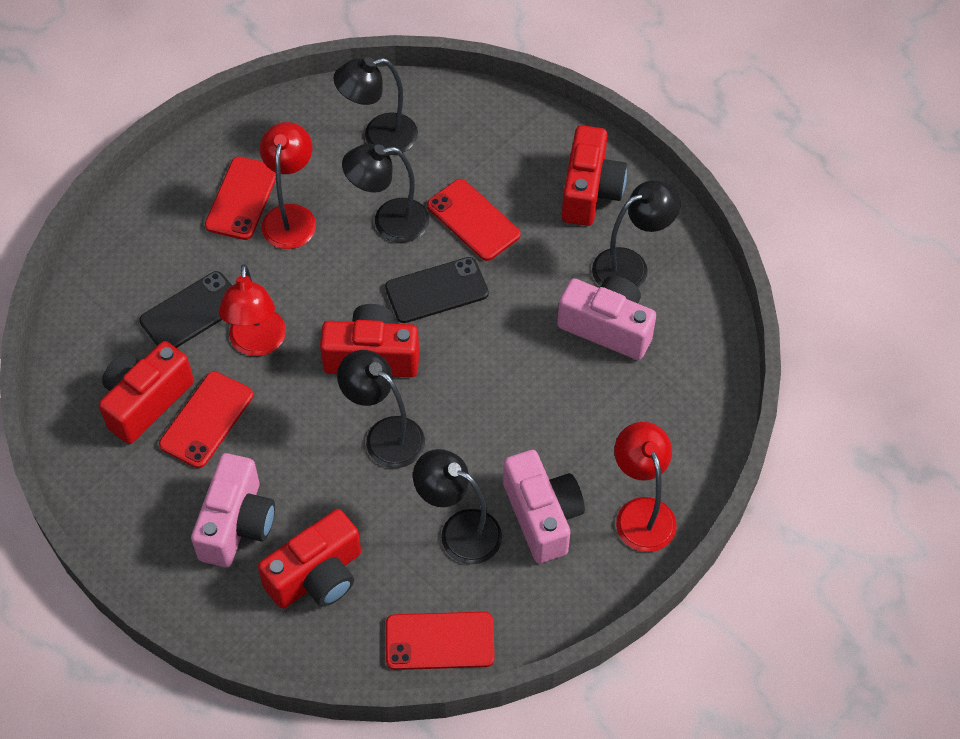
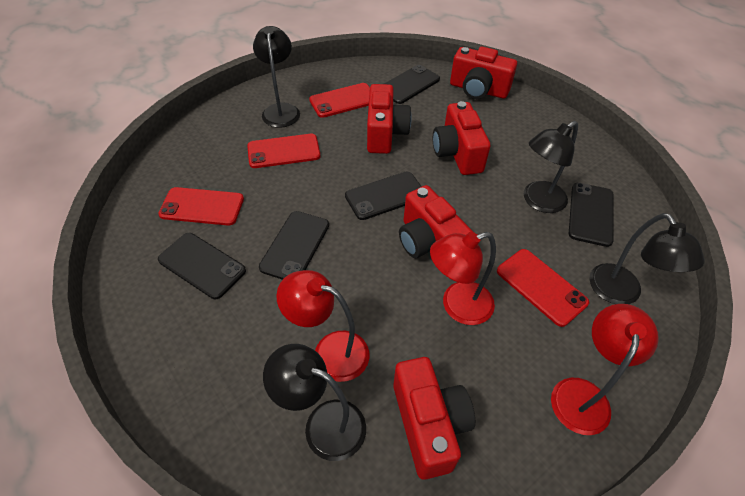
black lamp: 5 -> 4
black phone: 2 -> 5
pink camera: 3 -> 0
red camera: 4 -> 5

